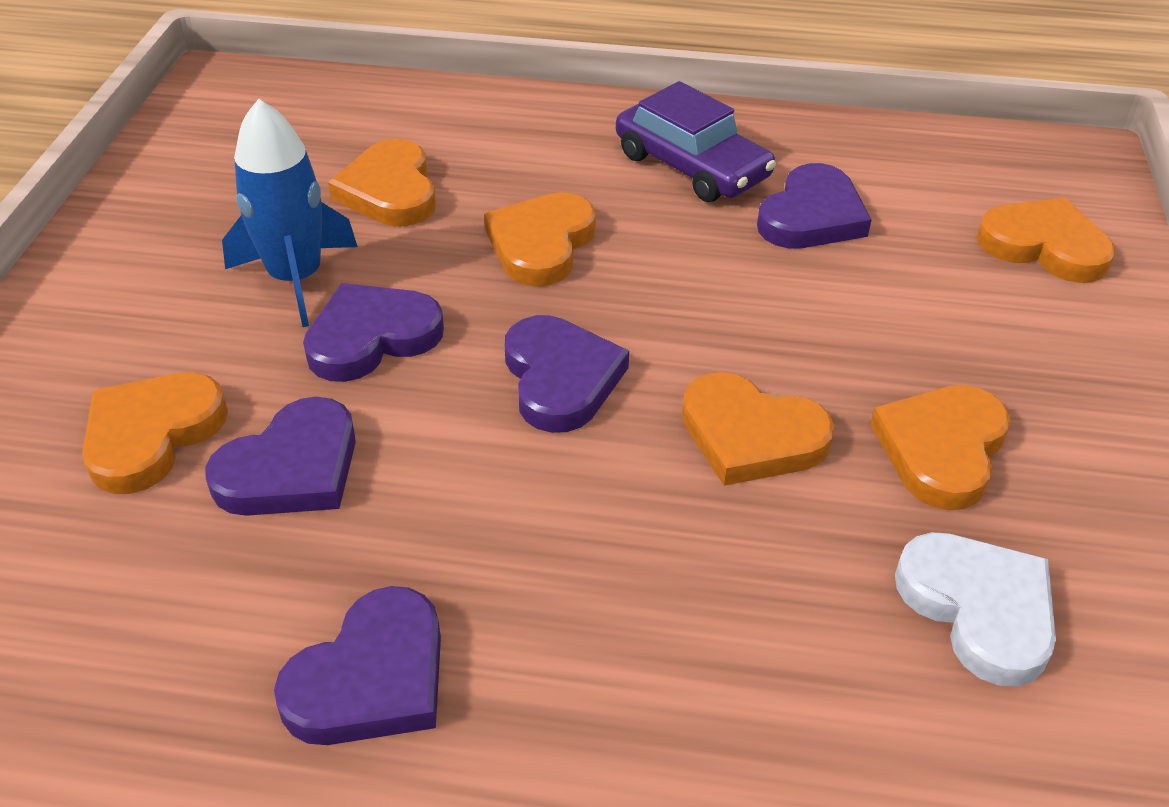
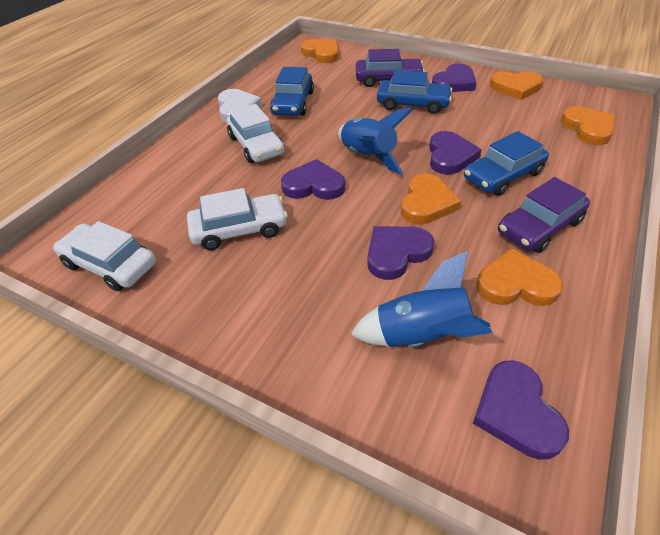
blue car: 0 -> 3
blue rocket: 1 -> 2
orange heart: 6 -> 5
purple car: 1 -> 2
white car: 0 -> 3

